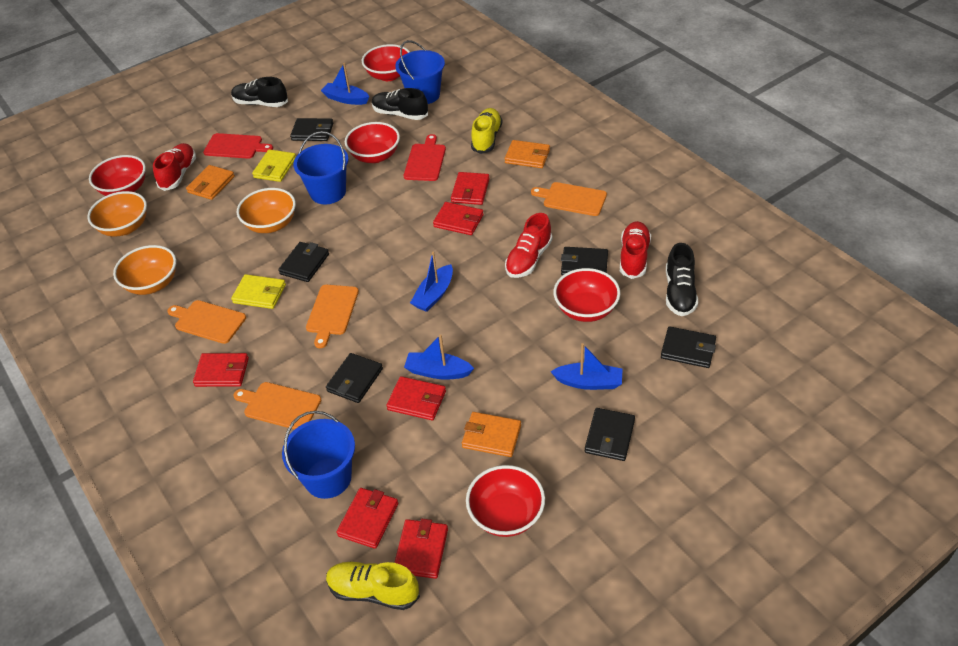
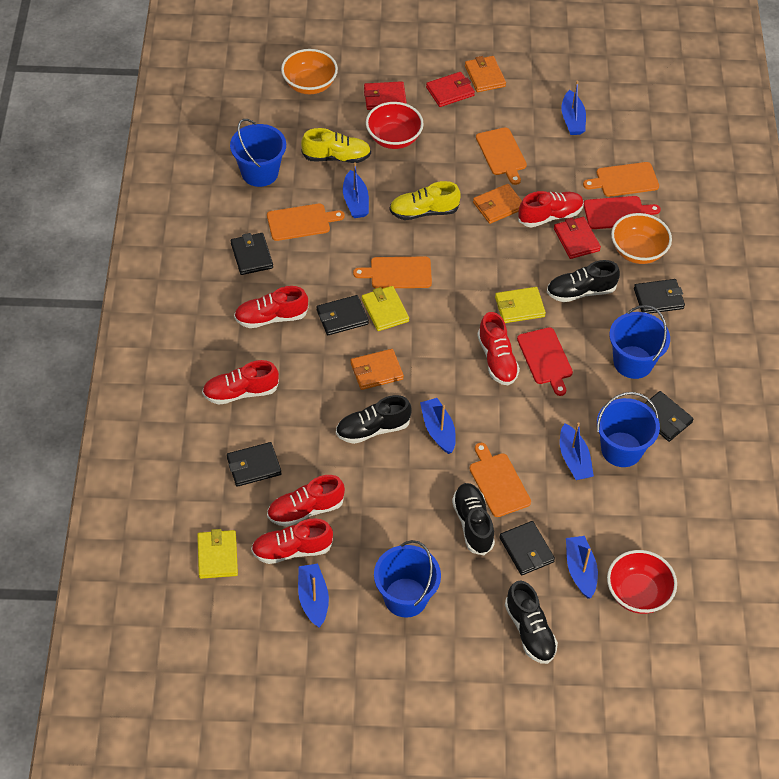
black shoe: 3 -> 4
blue boat: 4 -> 6
blue bucket: 3 -> 4
orange bowl: 3 -> 2
orange cutting board: 4 -> 5
red bowl: 5 -> 2
red shoe: 3 -> 6
red wallet: 6 -> 3
yellow wallet: 2 -> 3

